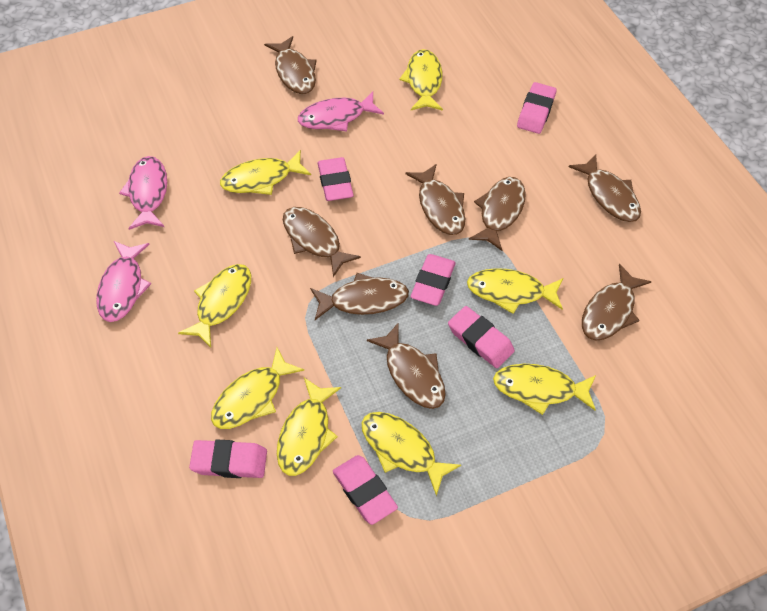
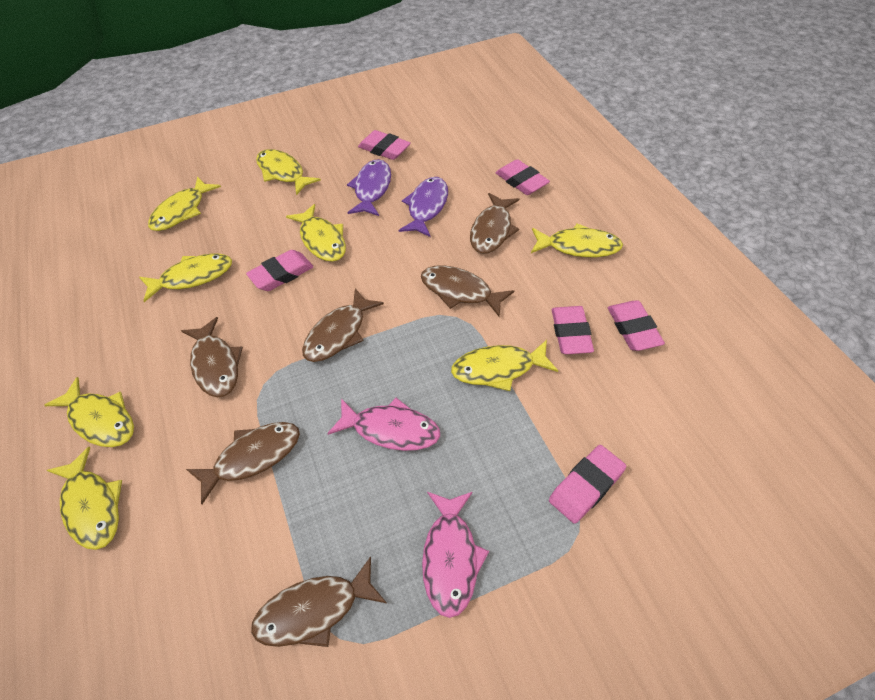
brown fish: 8 -> 6
pink fish: 3 -> 2
purple fish: 0 -> 2

